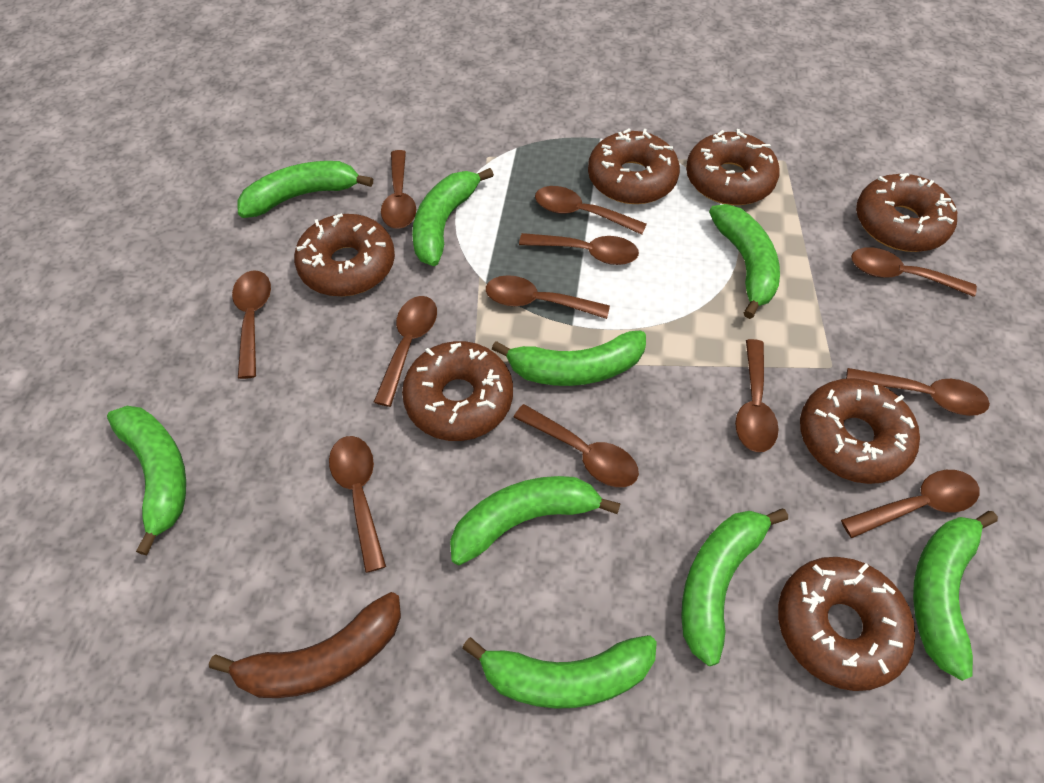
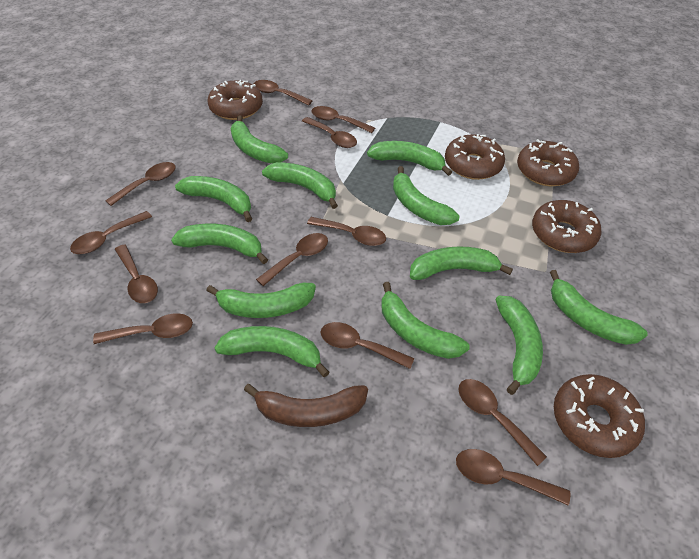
brown donut: 7 -> 5
green banana: 9 -> 12

